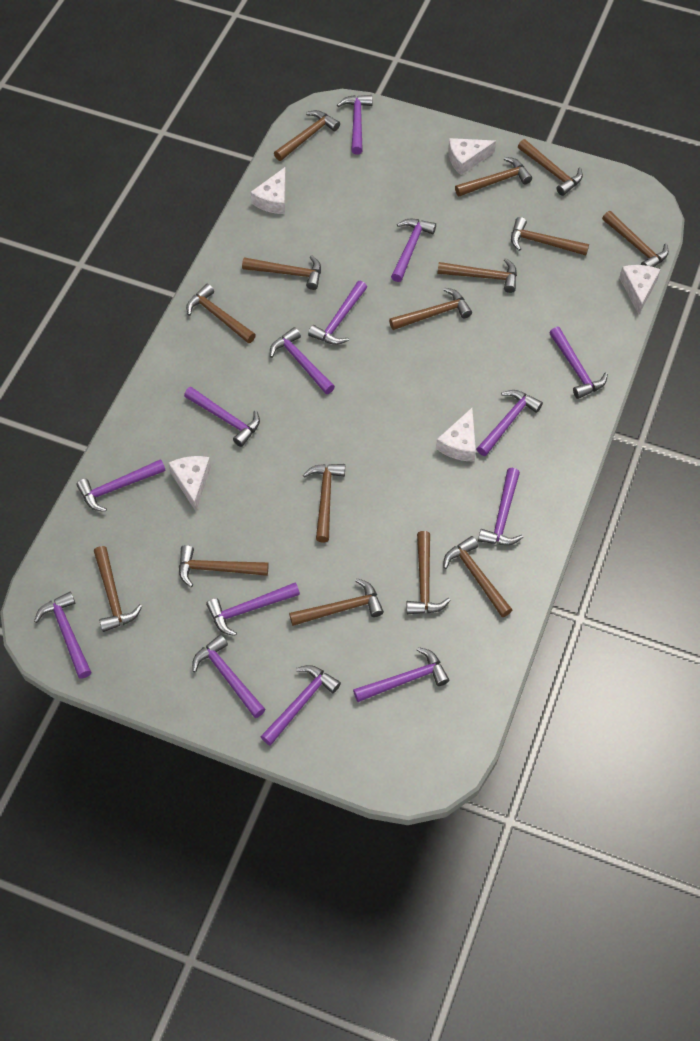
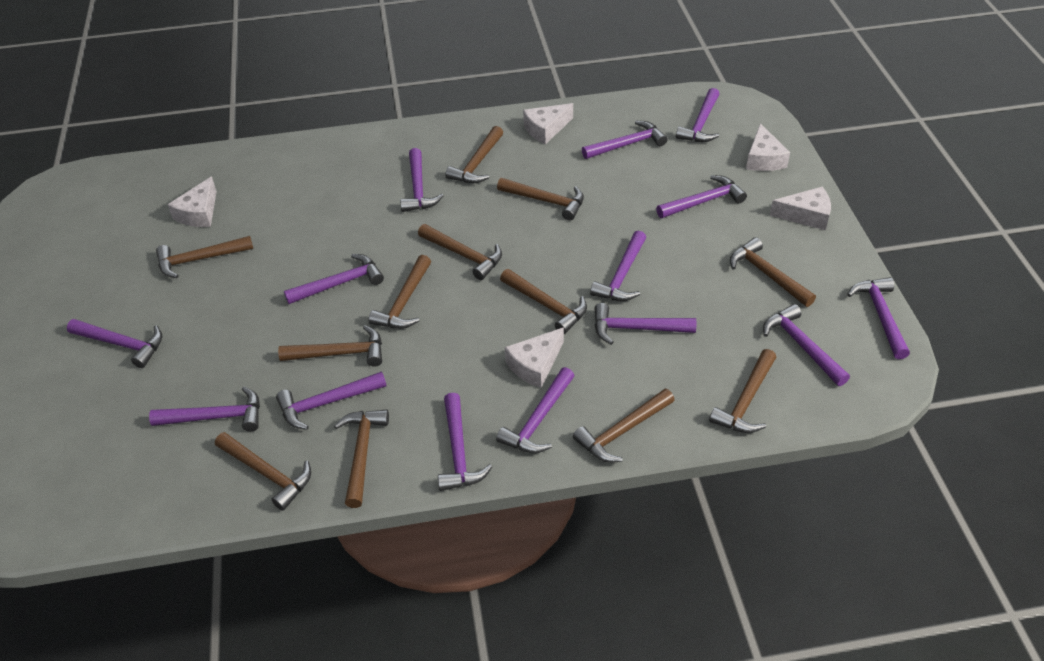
brown hammer: 15 -> 12

